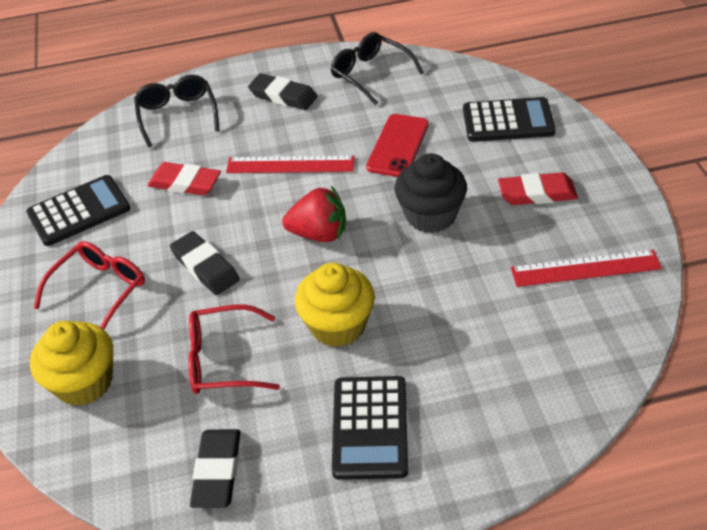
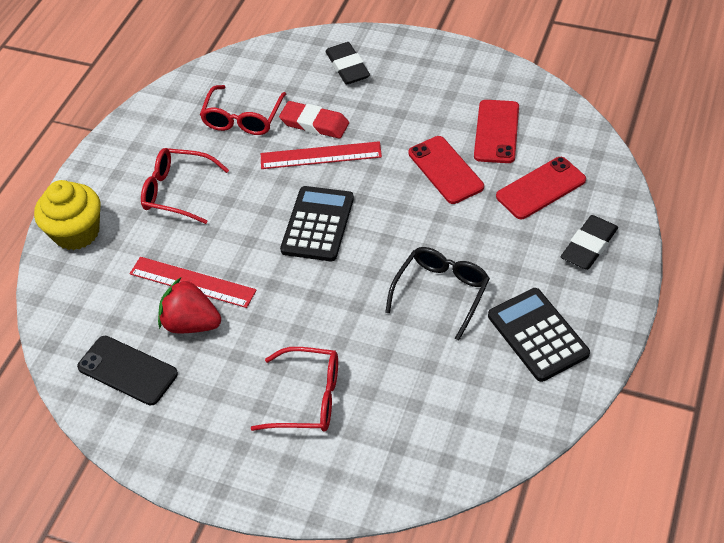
black calculator: 3 -> 2
black cupcake: 1 -> 0
black eraser: 3 -> 2
black glasses: 2 -> 1
black phone: 0 -> 1
red eraser: 2 -> 1
red glasses: 2 -> 3
red phone: 1 -> 3
yellow cupcake: 2 -> 1

